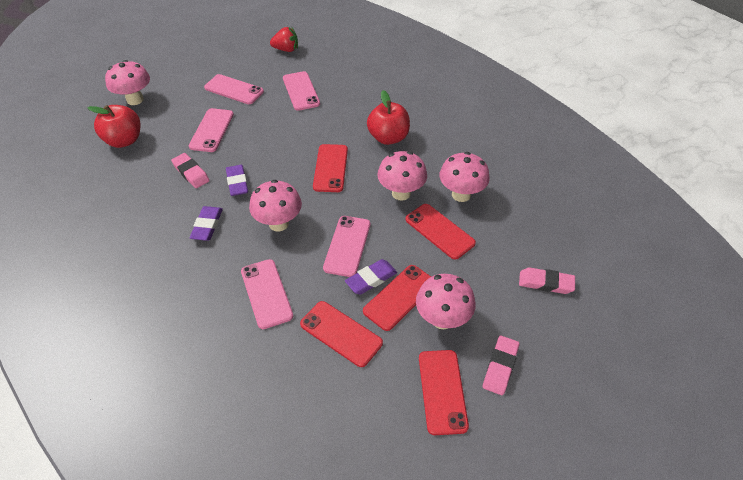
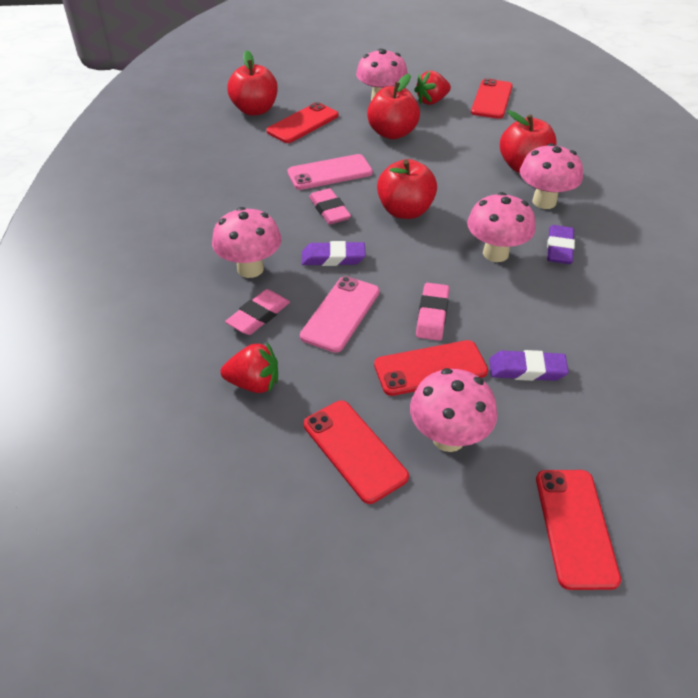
pink phone: 5 -> 2
red apple: 2 -> 4
red strawberry: 1 -> 2

